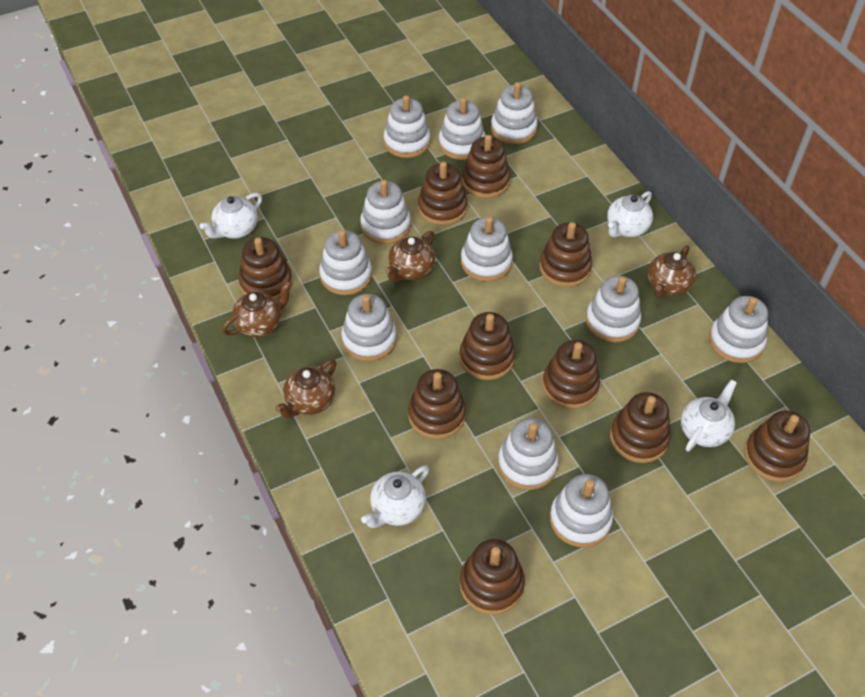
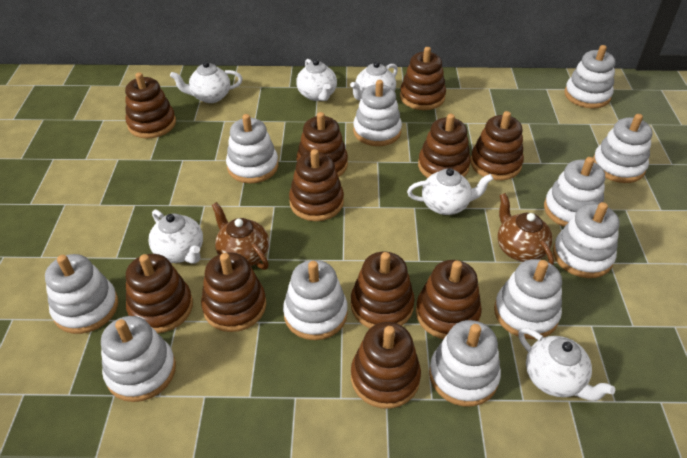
brown stacking toy: 10 -> 11
brown teapot: 4 -> 2
white teapot: 4 -> 6

